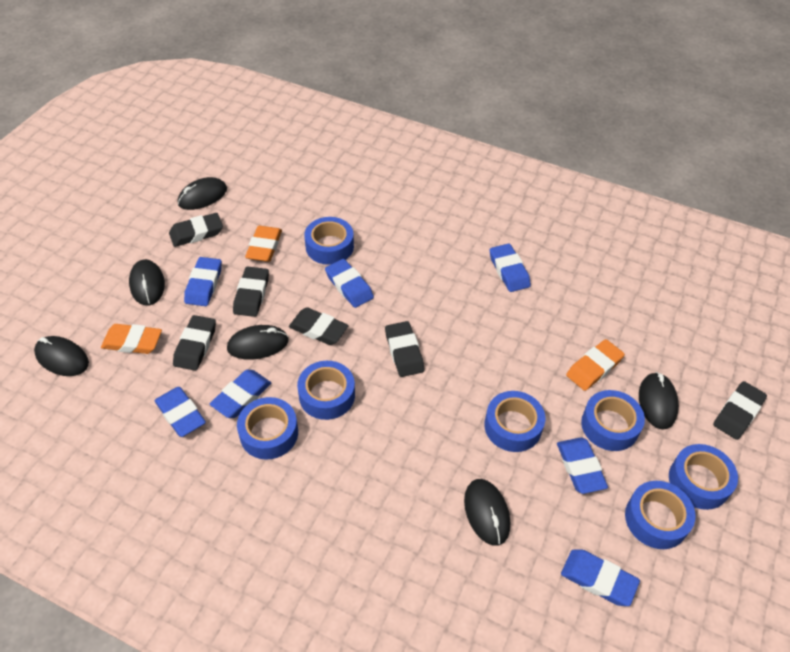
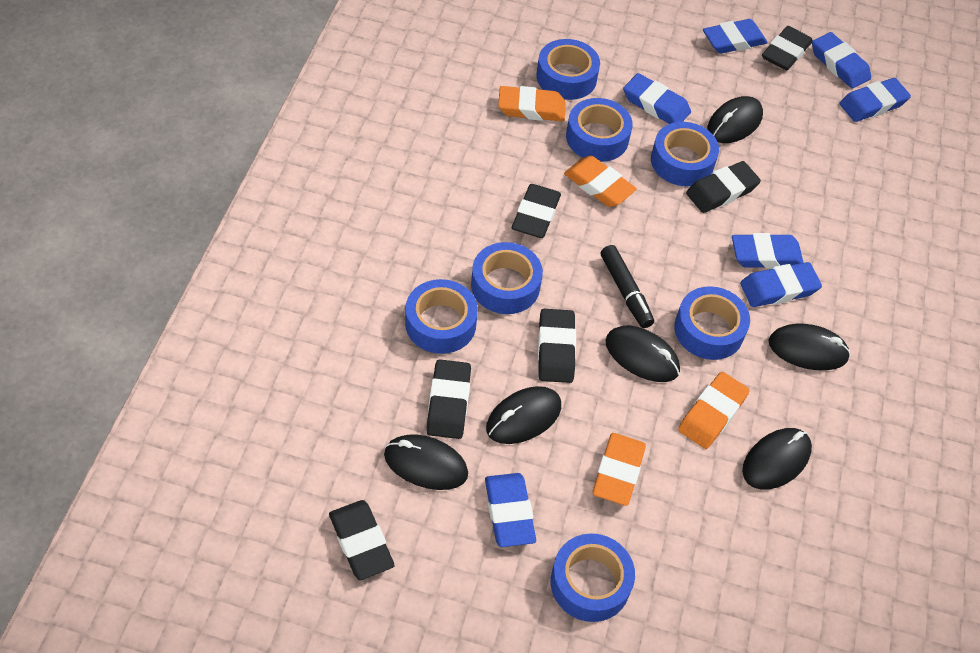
black marker: 0 -> 1
orange eraser: 3 -> 4

